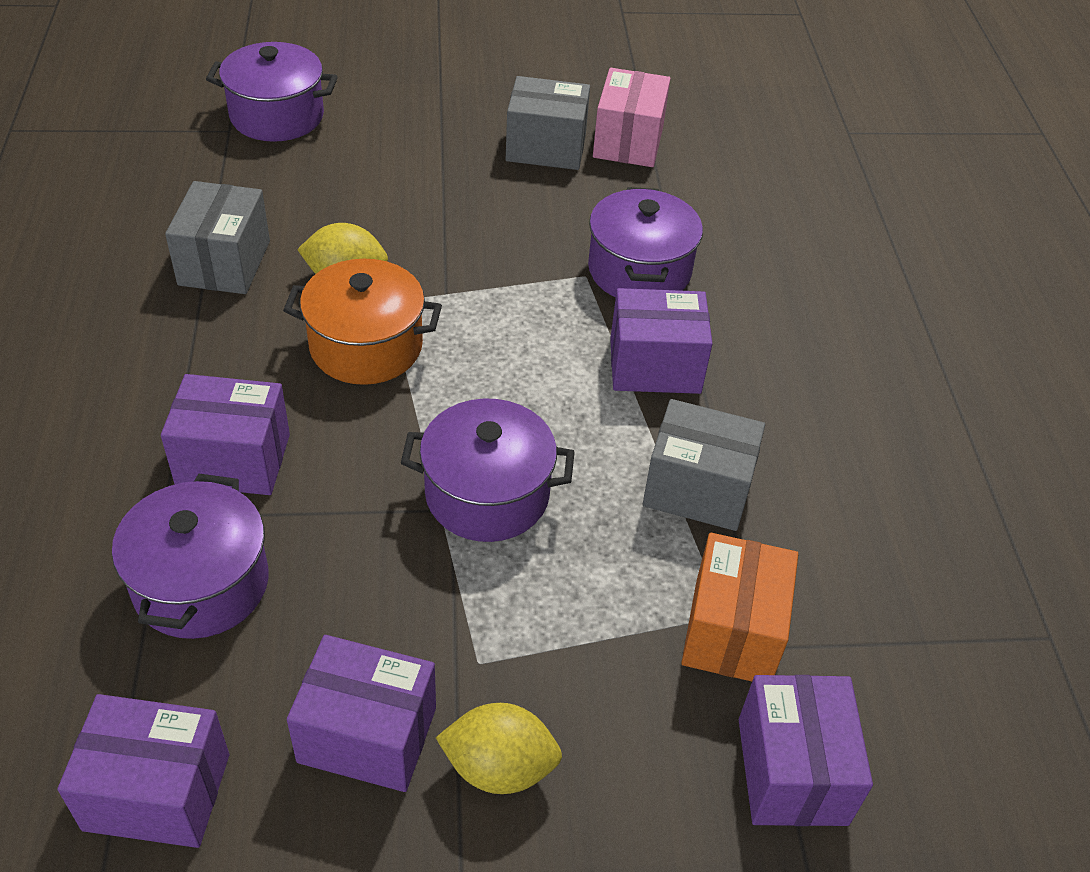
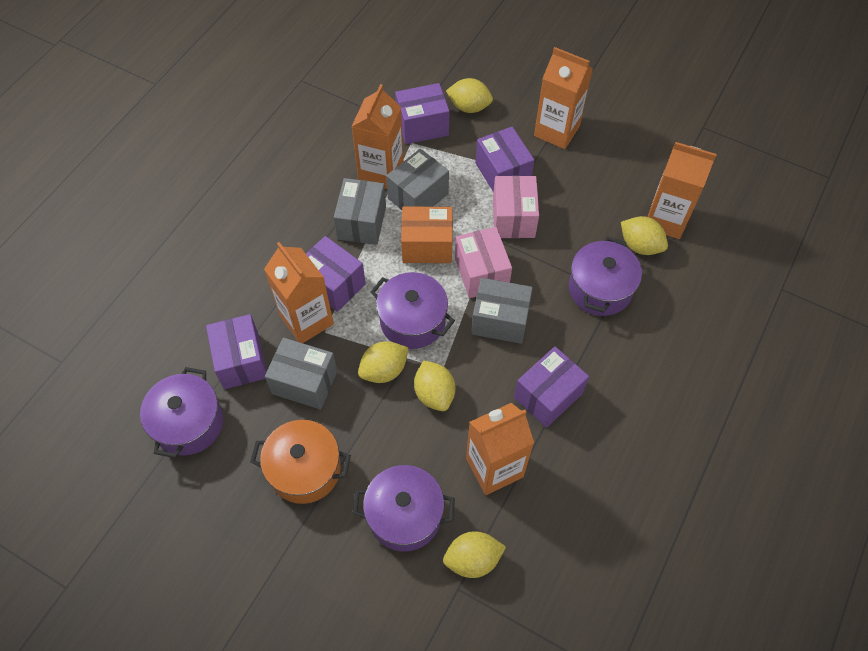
grey box: 3 -> 4
orange carton: 0 -> 5
pink box: 1 -> 2
yellow lemon: 2 -> 5

